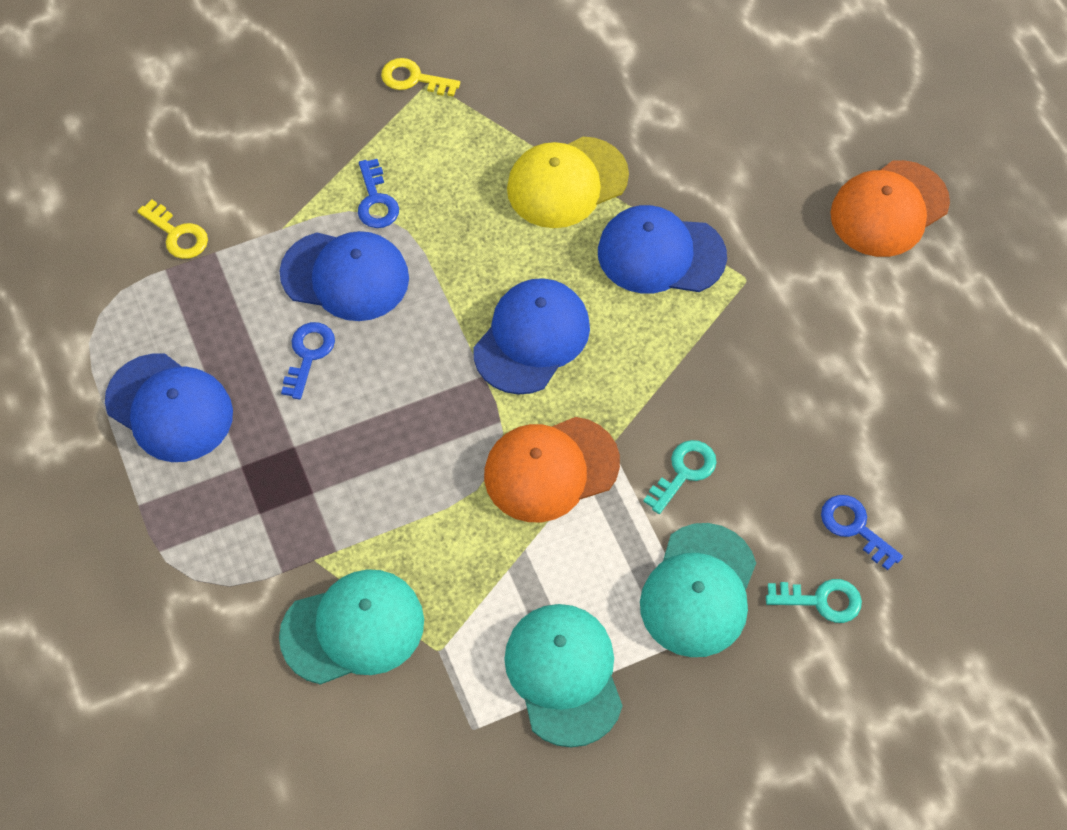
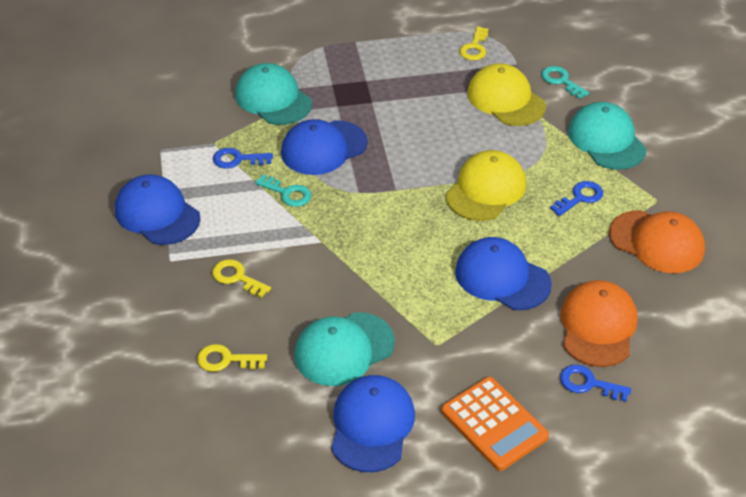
orange calculator: 0 -> 1
yellow cap: 1 -> 2
yellow key: 2 -> 3

